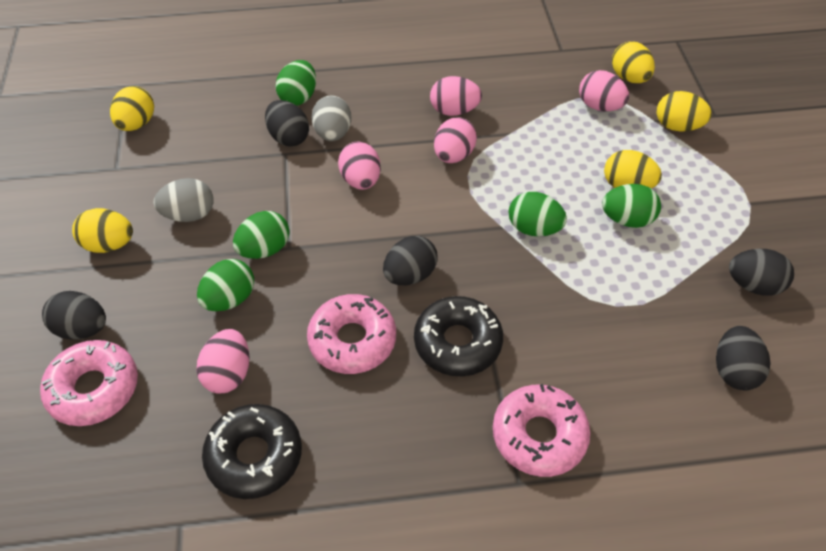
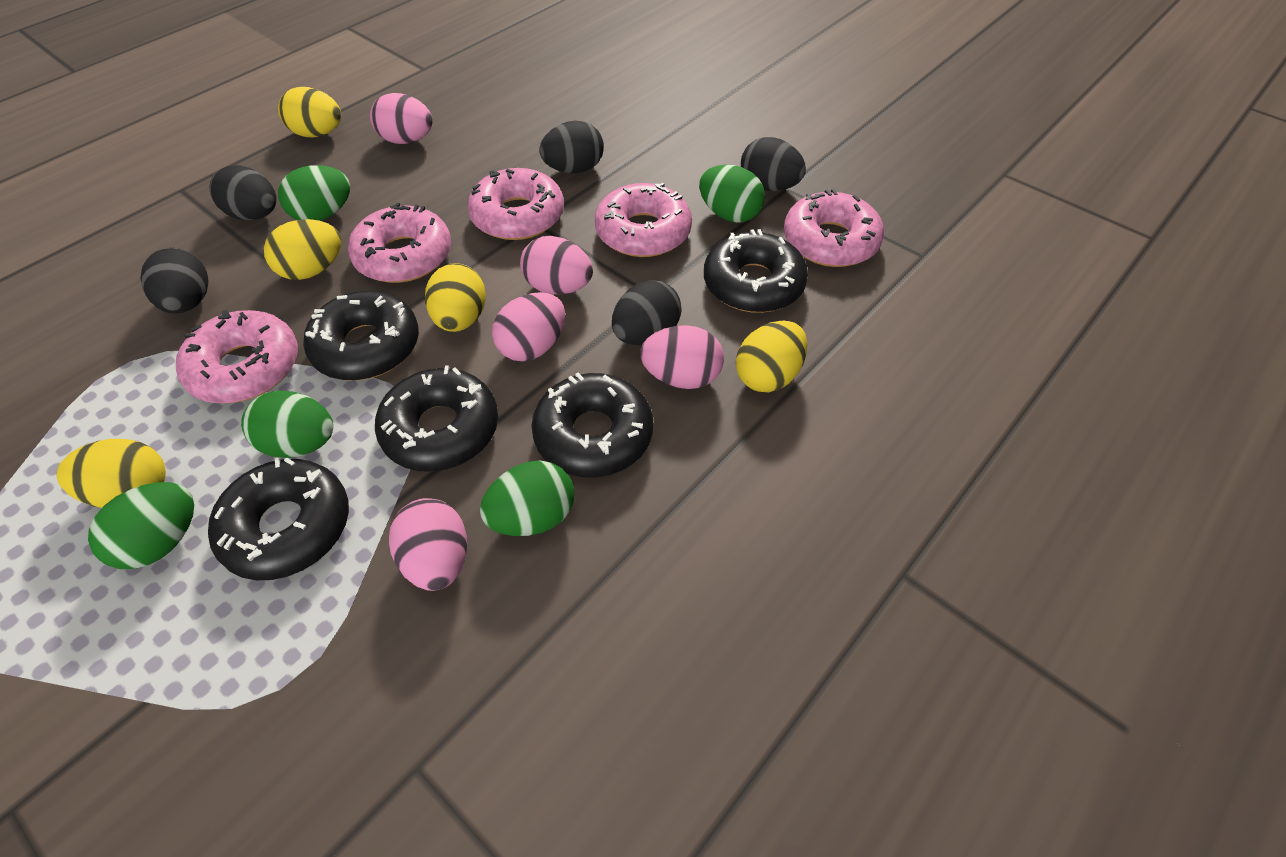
black donut: 2 -> 5
grey egg: 2 -> 0
pink donut: 3 -> 5

